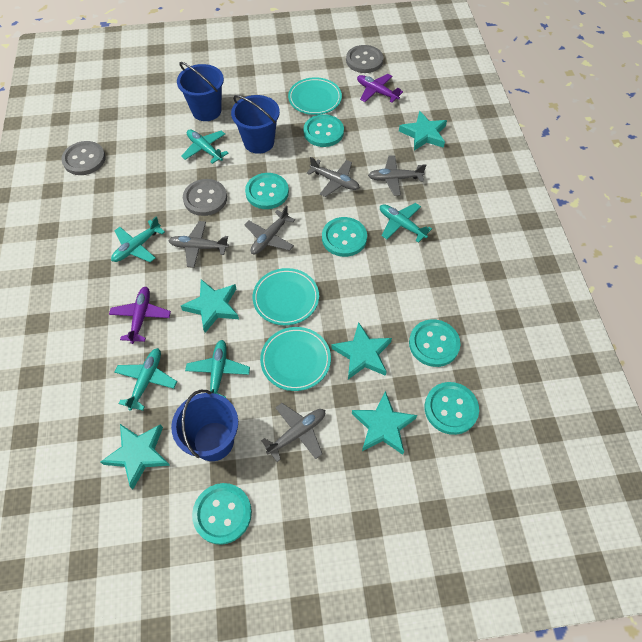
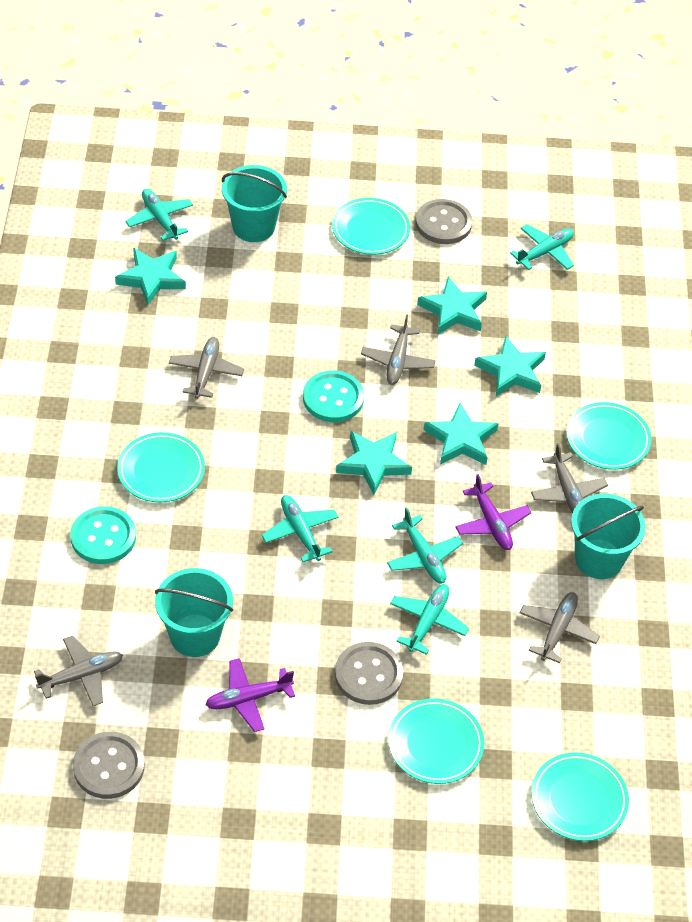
blue bucket: 3 -> 0
turquoise bucket: 0 -> 3
turquoise button: 6 -> 2
turquoise plate: 3 -> 5

